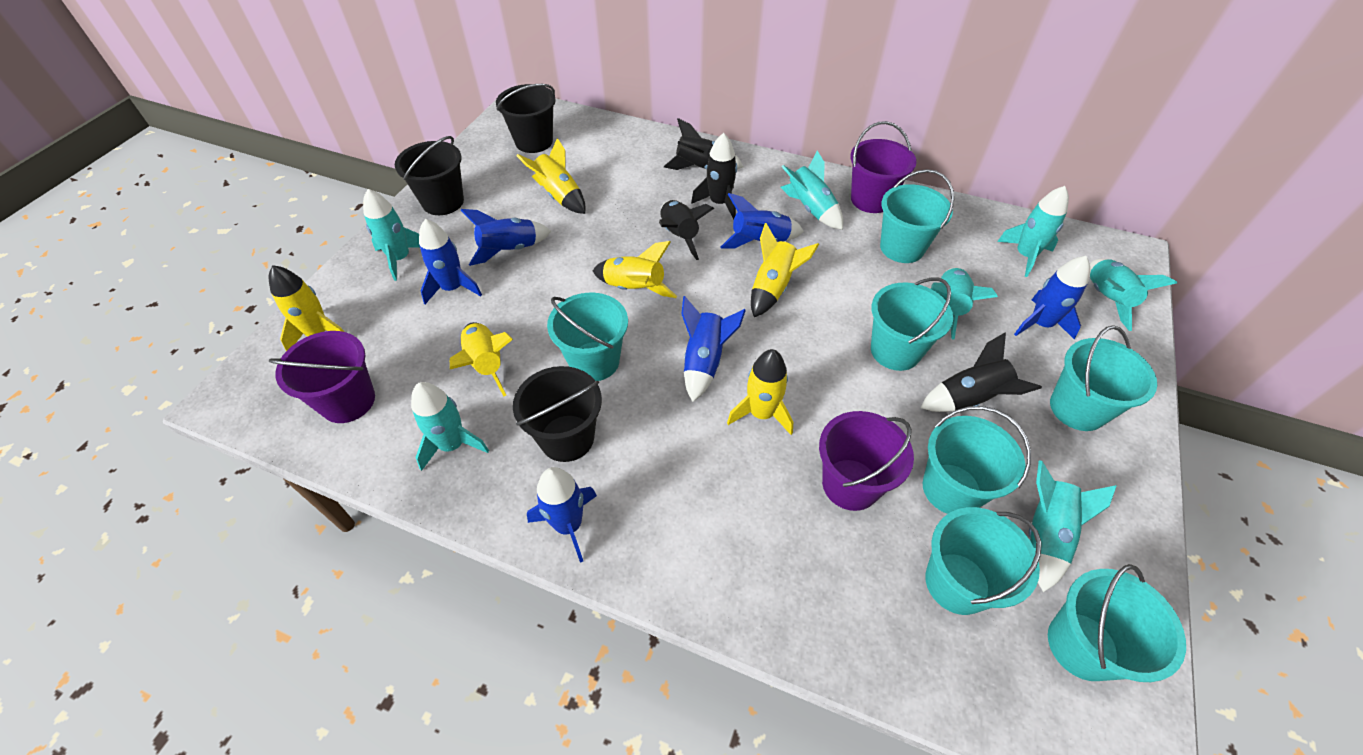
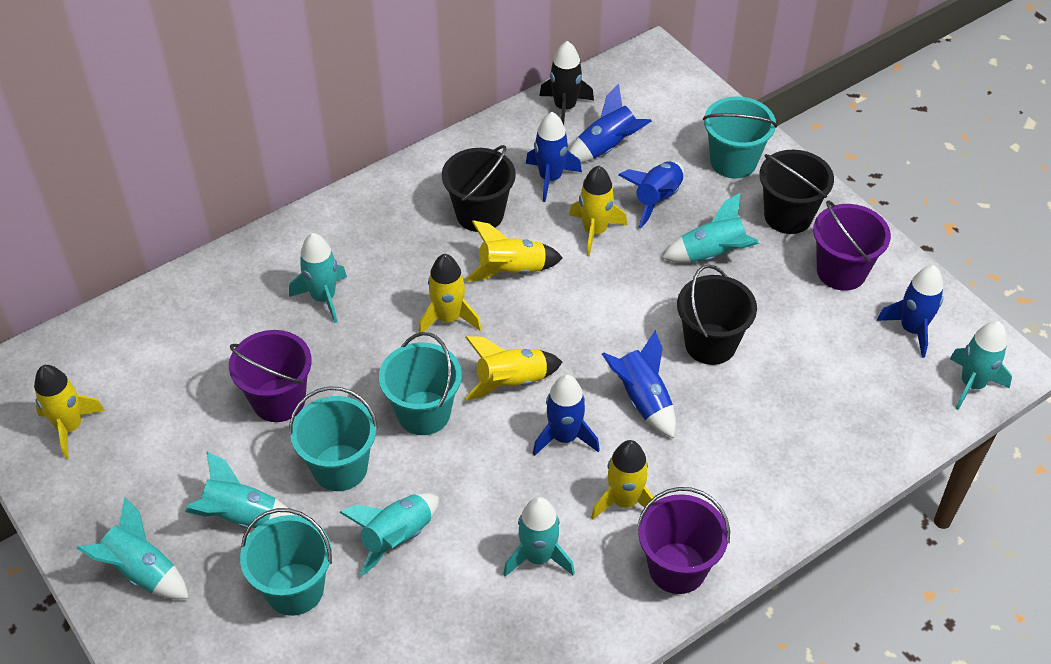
black rocket: 4 -> 1
turquoise bucket: 7 -> 4

